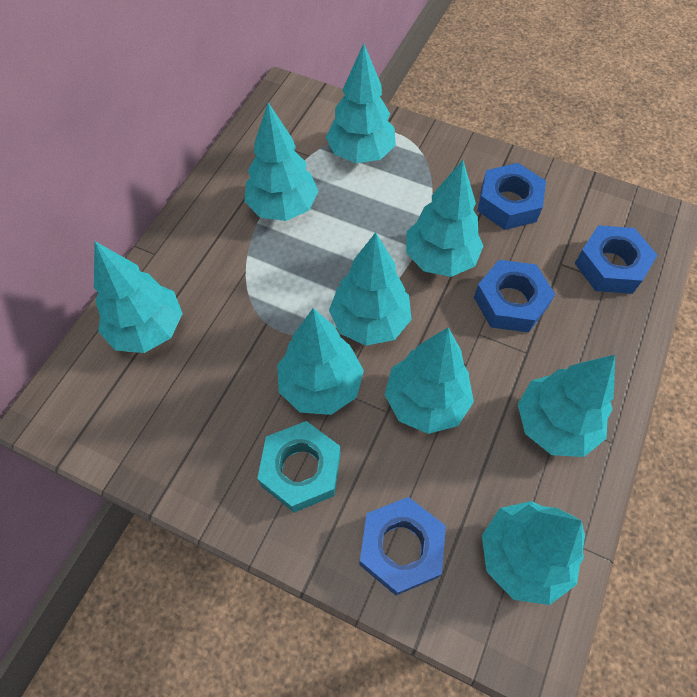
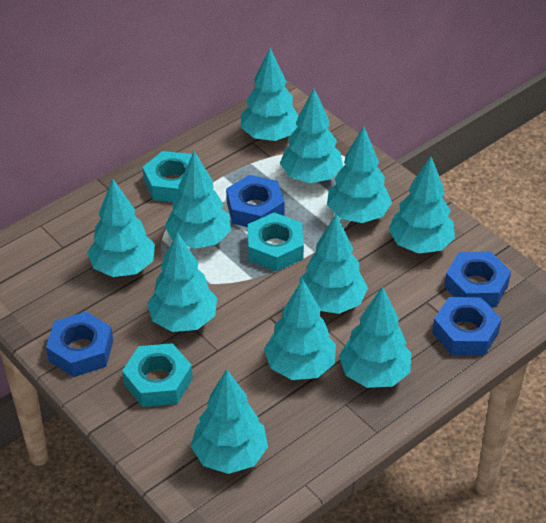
turquoise nut: 1 -> 3
turquoise tree: 9 -> 11

